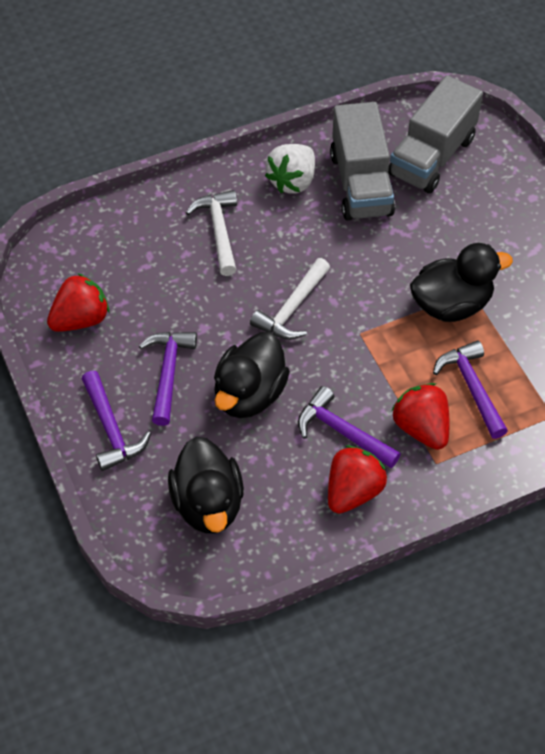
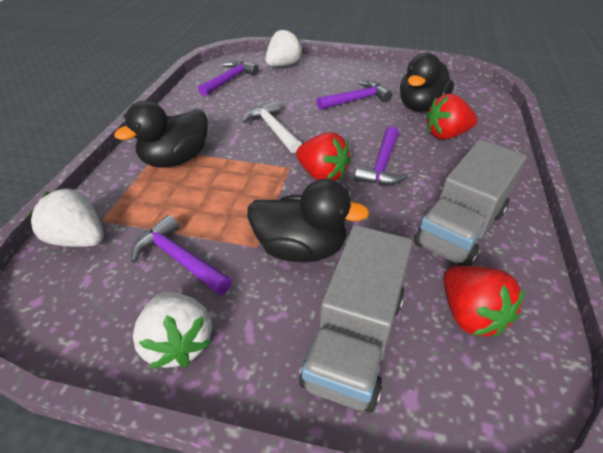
white hammer: 2 -> 1
white strawberry: 1 -> 3

